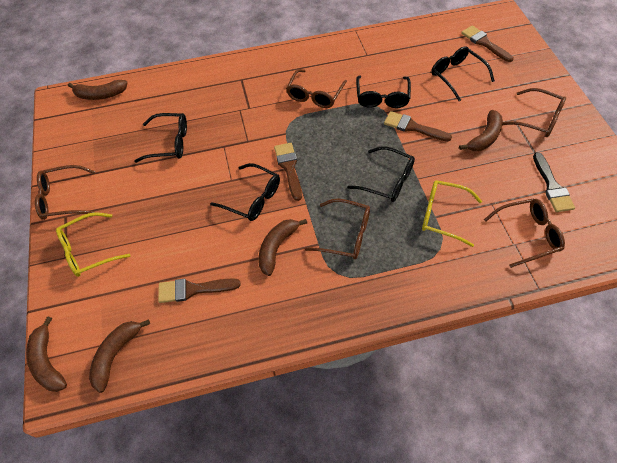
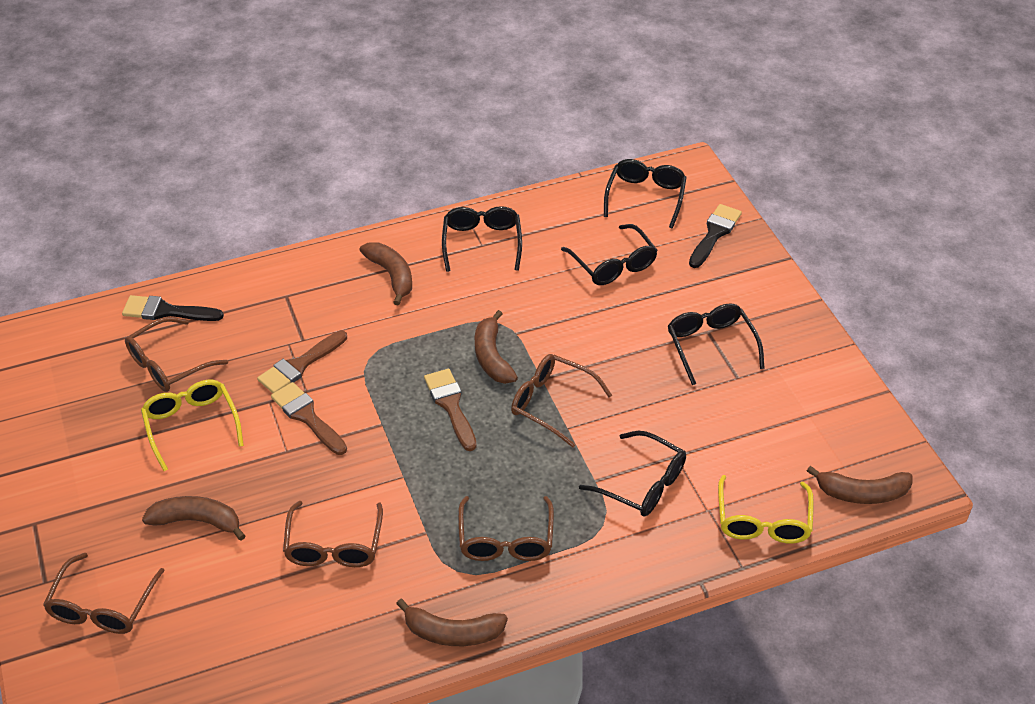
black brush: 1 -> 2
brown brush: 4 -> 3

